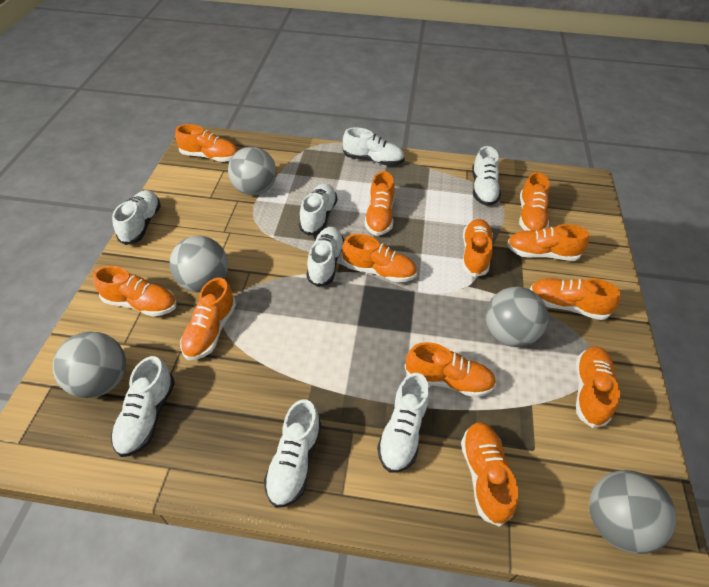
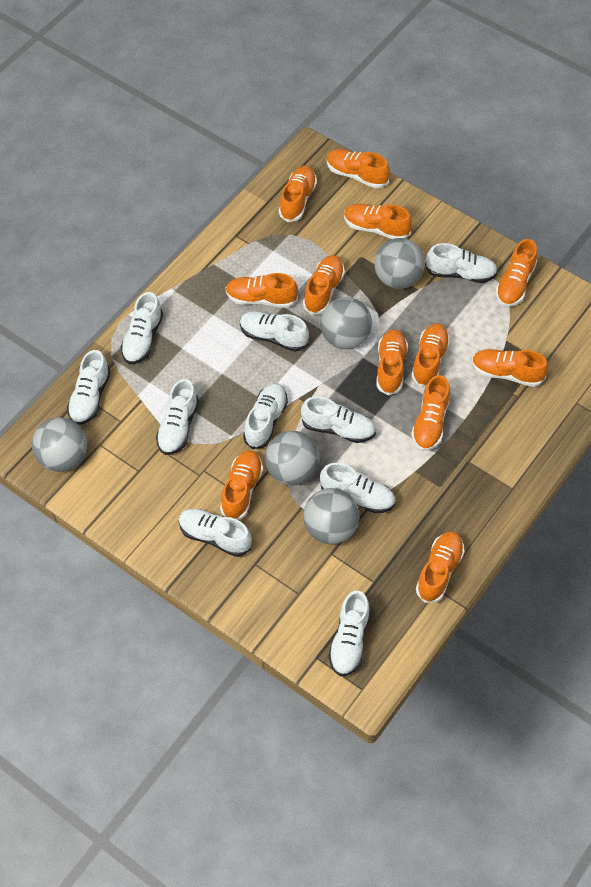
white shoe: 8 -> 10

